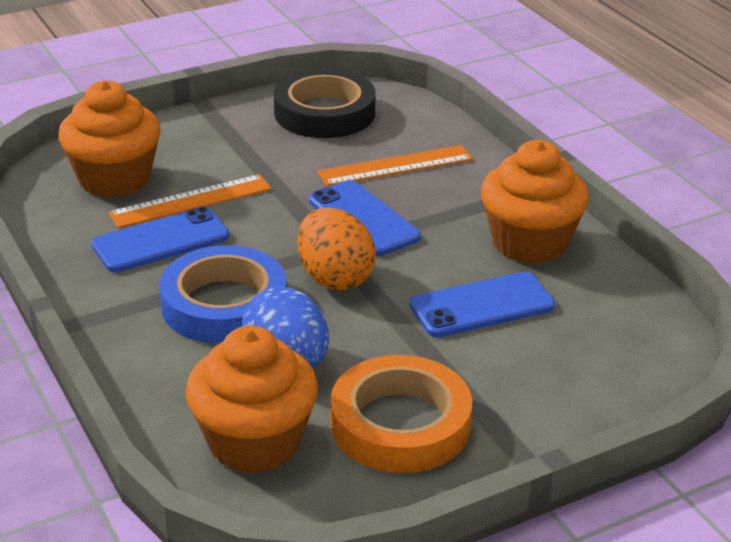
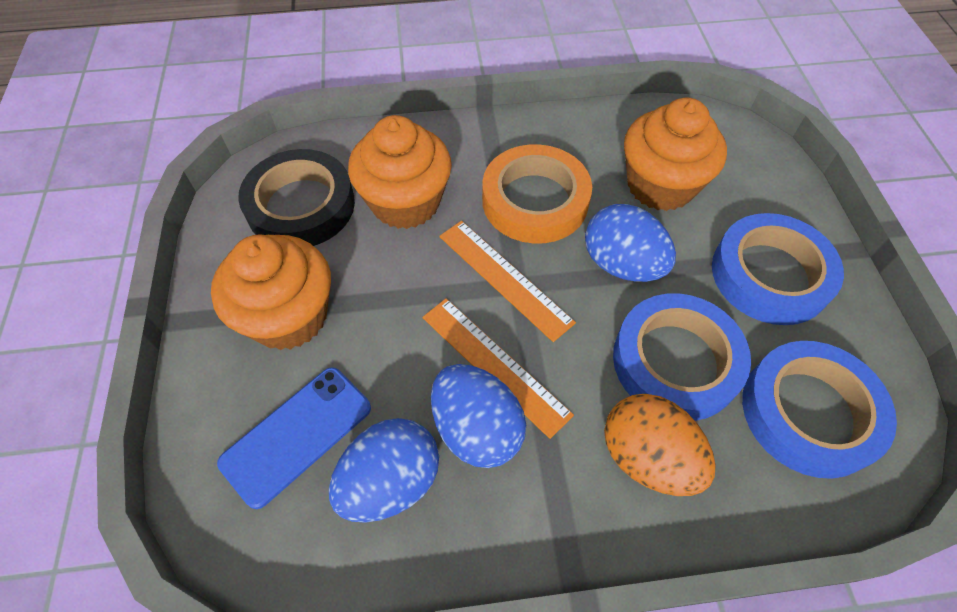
blue egg: 1 -> 3
blue phone: 3 -> 1
blue tape: 1 -> 3

